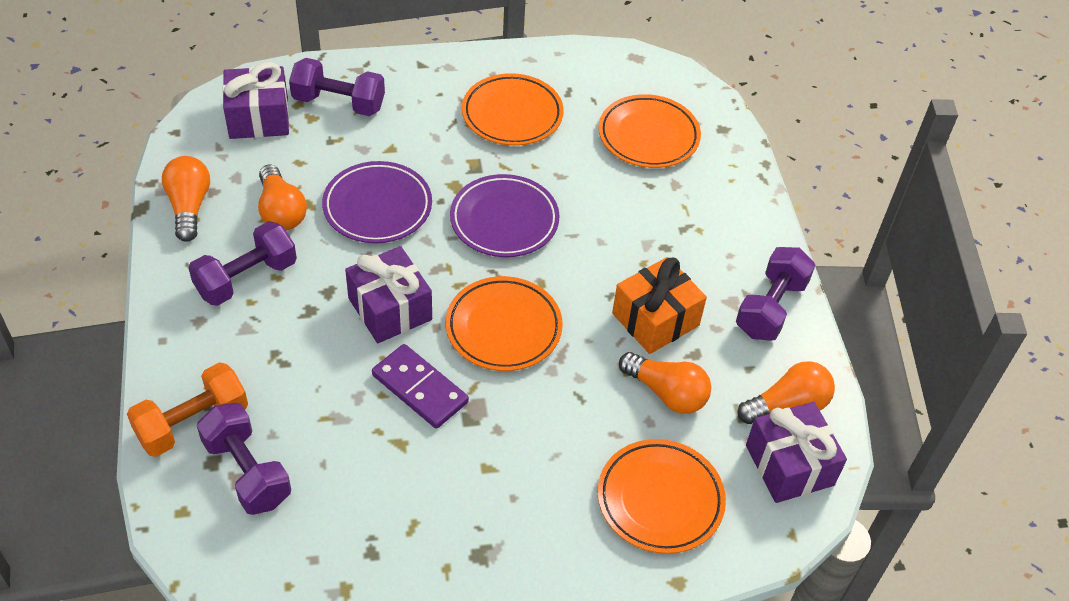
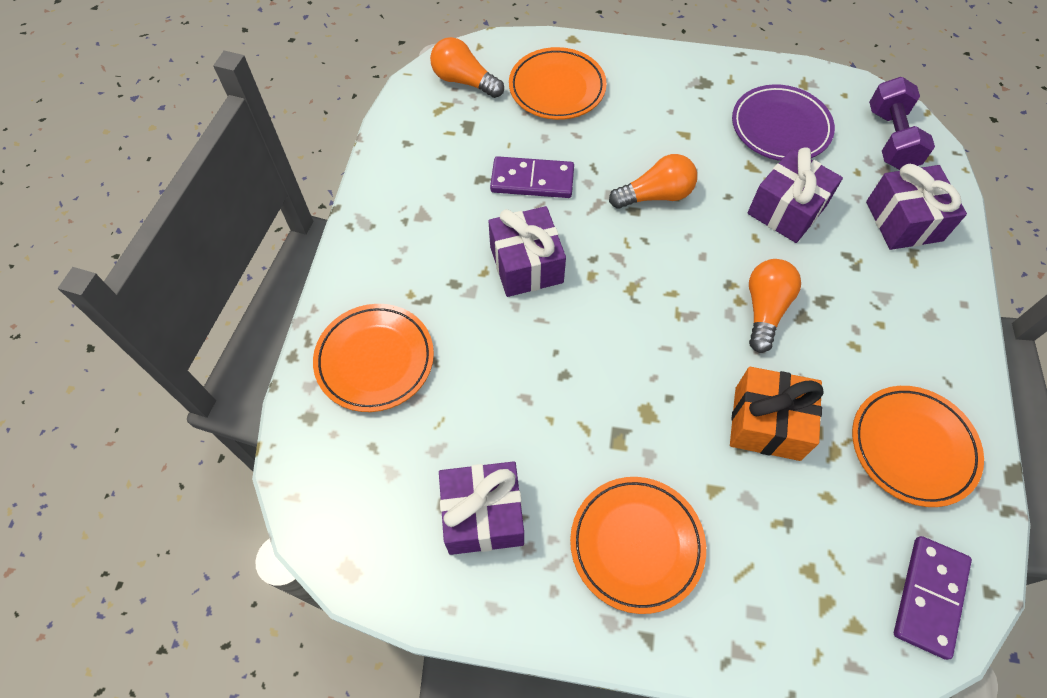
orange dumbbell: 1 -> 0
orange light bulb: 4 -> 3
purple domino: 1 -> 2
purple dumbbell: 4 -> 1
purple gift: 3 -> 4
purple plate: 2 -> 1

